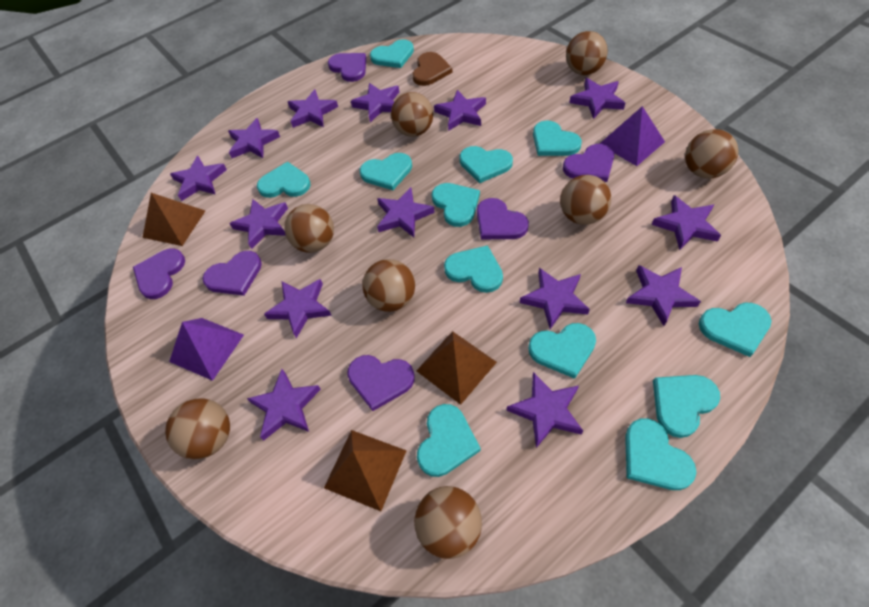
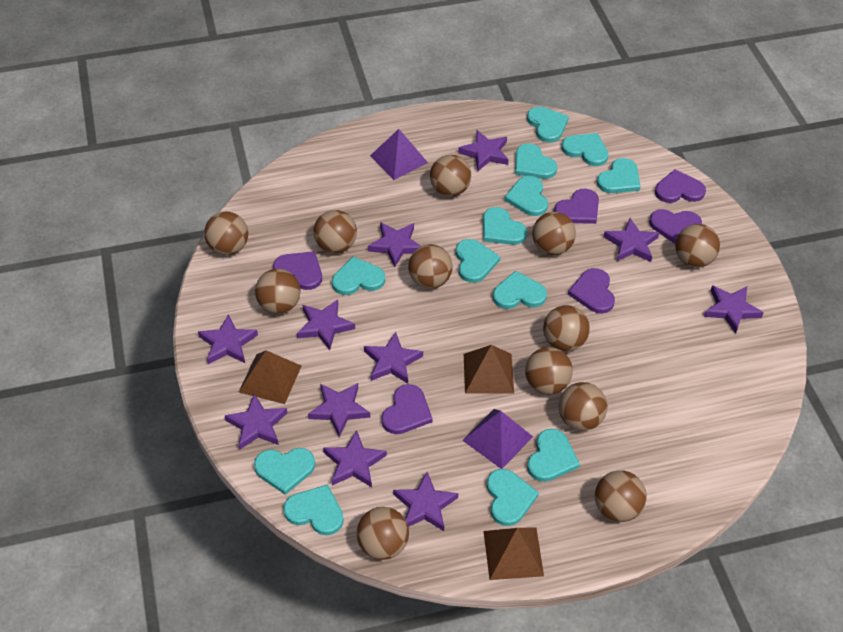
brown ball: 8 -> 12
brown heart: 1 -> 0
purple star: 14 -> 11
turquoise heart: 12 -> 13

